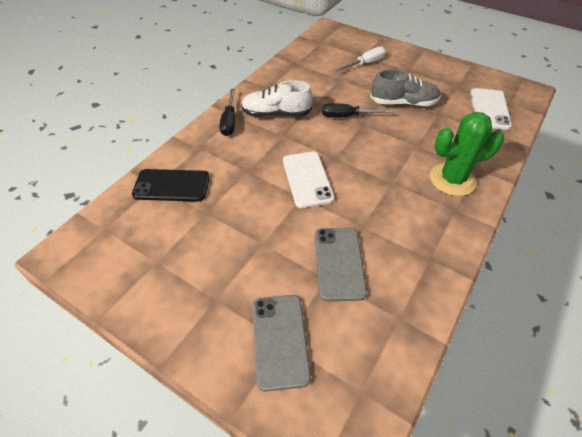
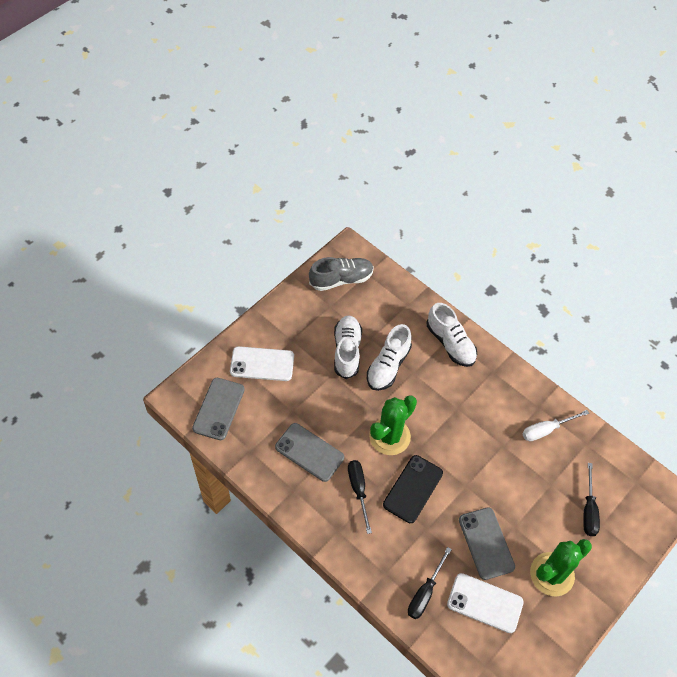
black screwdriver: 2 -> 3
green cactus: 1 -> 2
grey phone: 2 -> 3
white shoe: 1 -> 3

